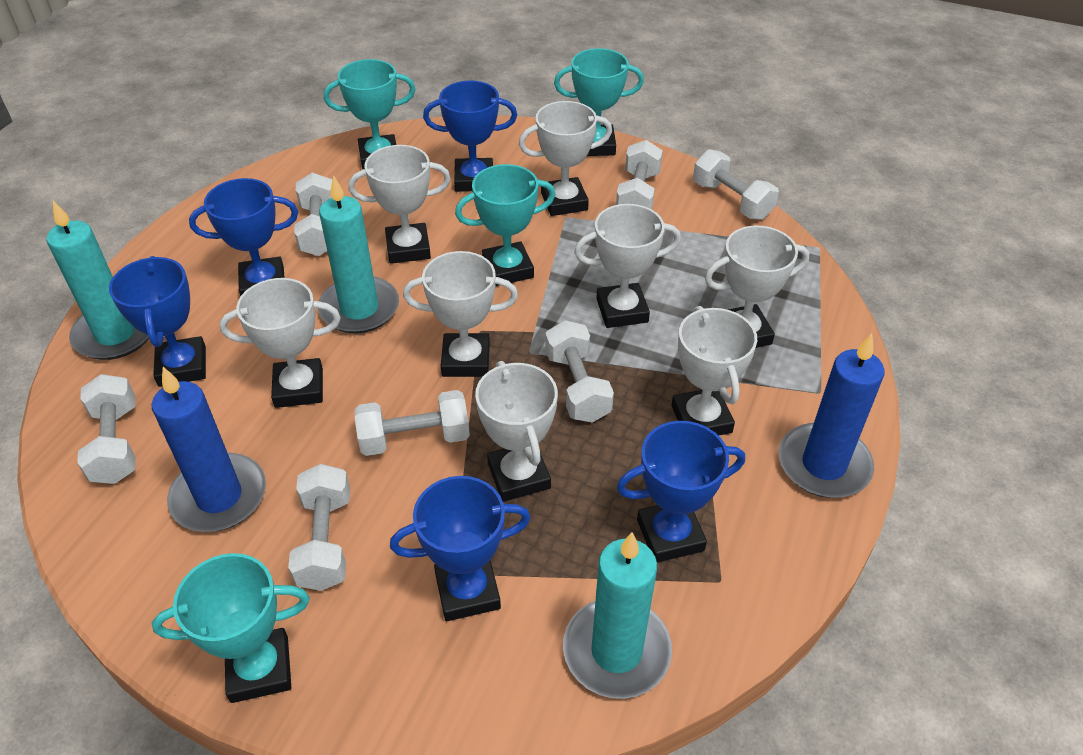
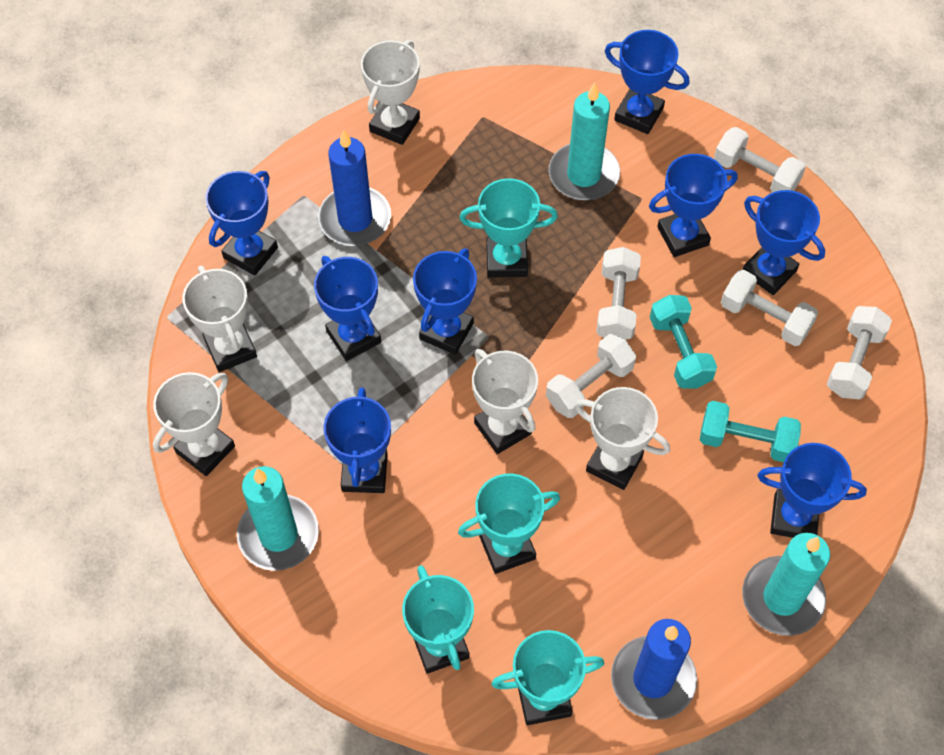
blue trophy: 5 -> 8
turquoise dumbbell: 0 -> 2
white dumbbell: 7 -> 5
white trophy: 8 -> 5

